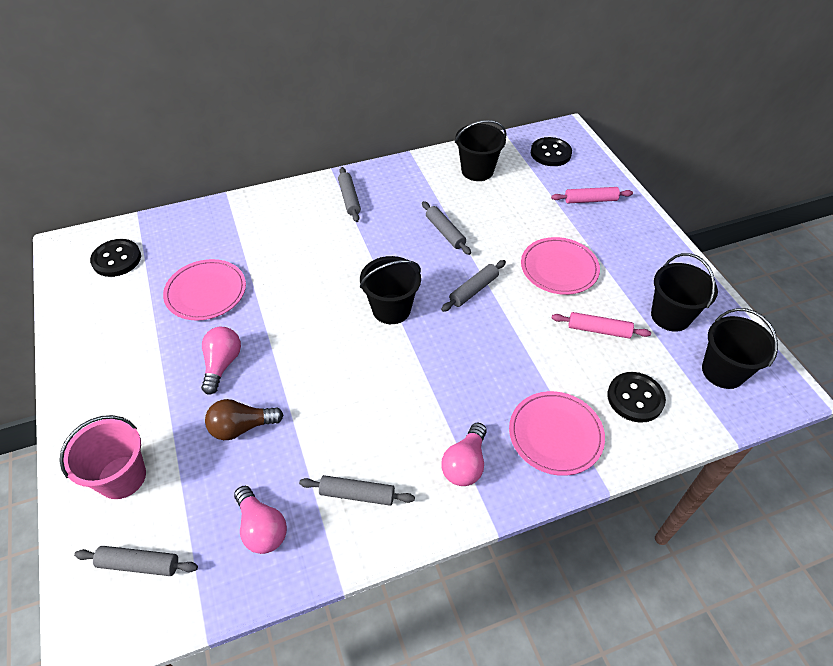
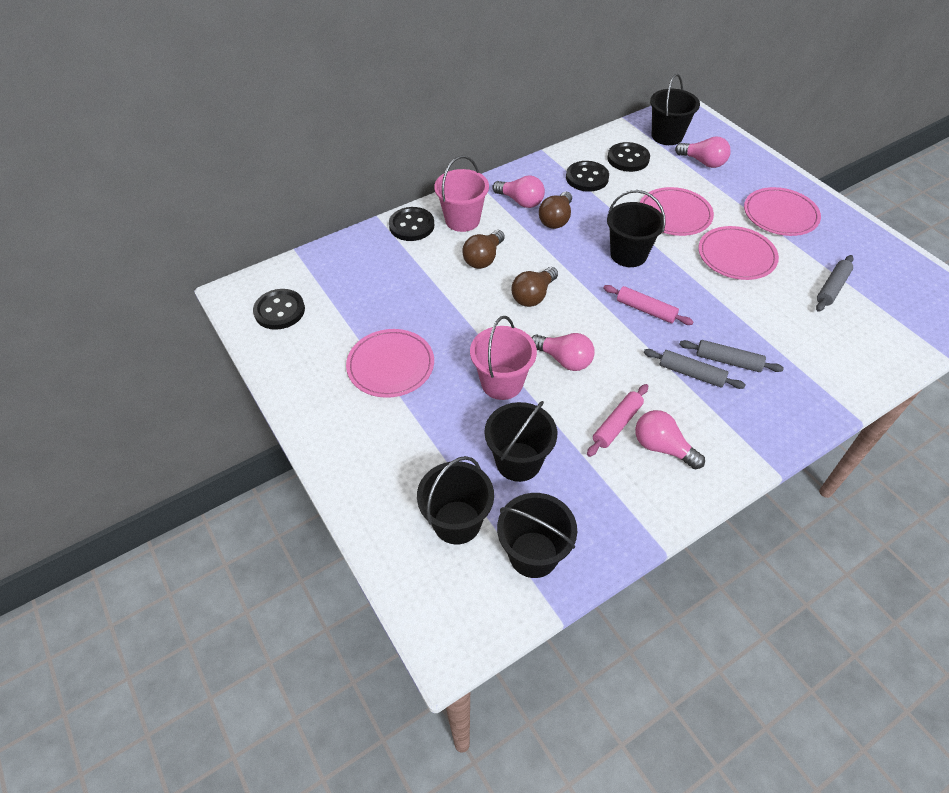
black bucket: 4 -> 5
black button: 3 -> 4
brown light bulb: 1 -> 3
grey rolling pin: 5 -> 3
pink bucket: 1 -> 2
pink light bulb: 3 -> 4
pink plate: 3 -> 4

